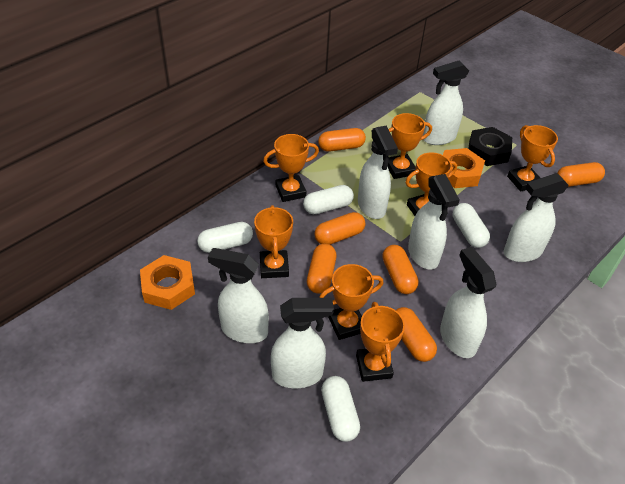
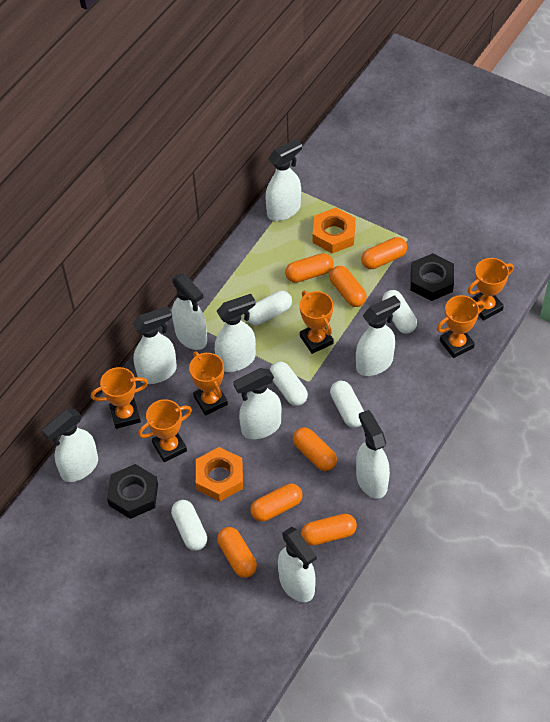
black nut: 1 -> 2
orange capsule: 6 -> 7
orange trophy: 7 -> 6
white capsule: 4 -> 5
white spray bottle: 7 -> 9

